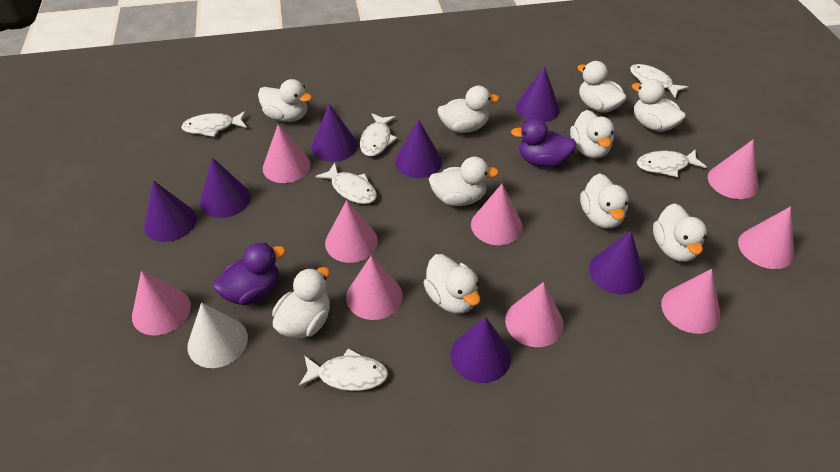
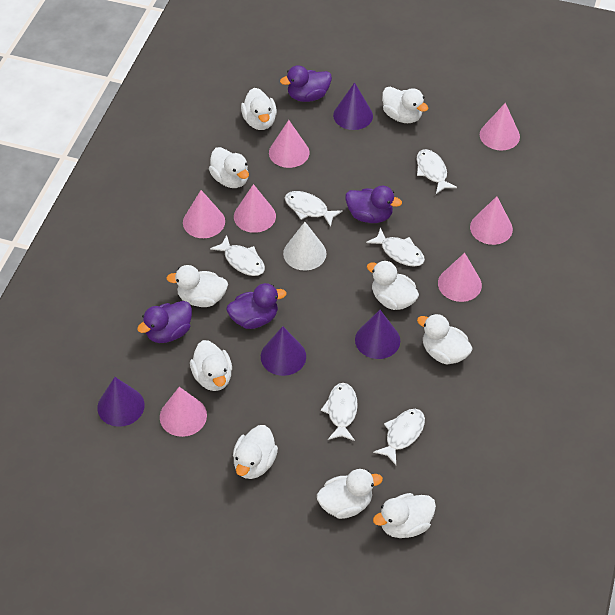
pink cone: 9 -> 7
purple cone: 7 -> 4
purple duck: 2 -> 4

